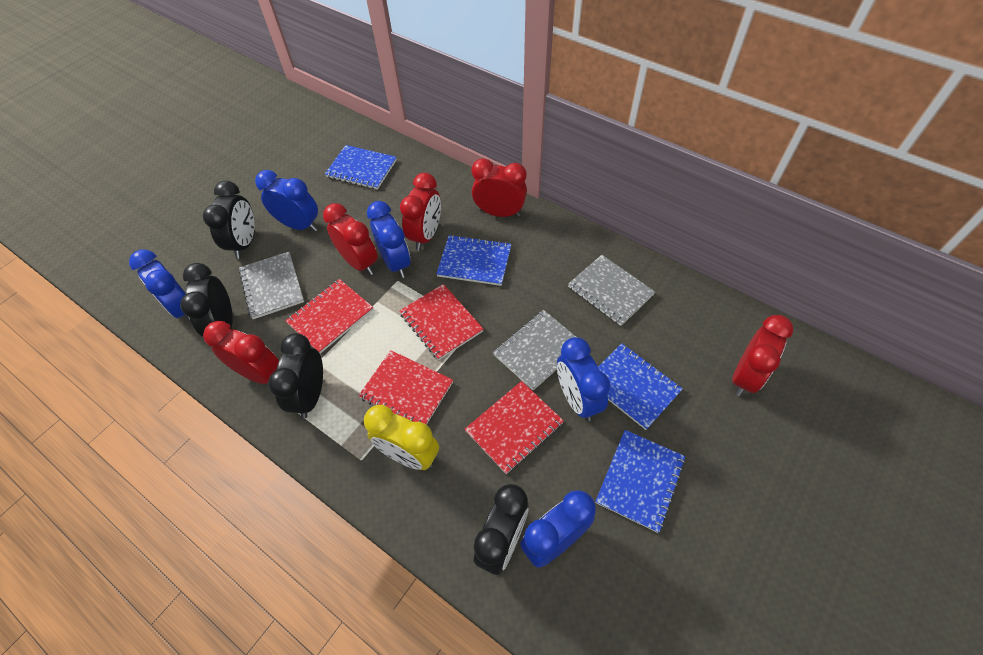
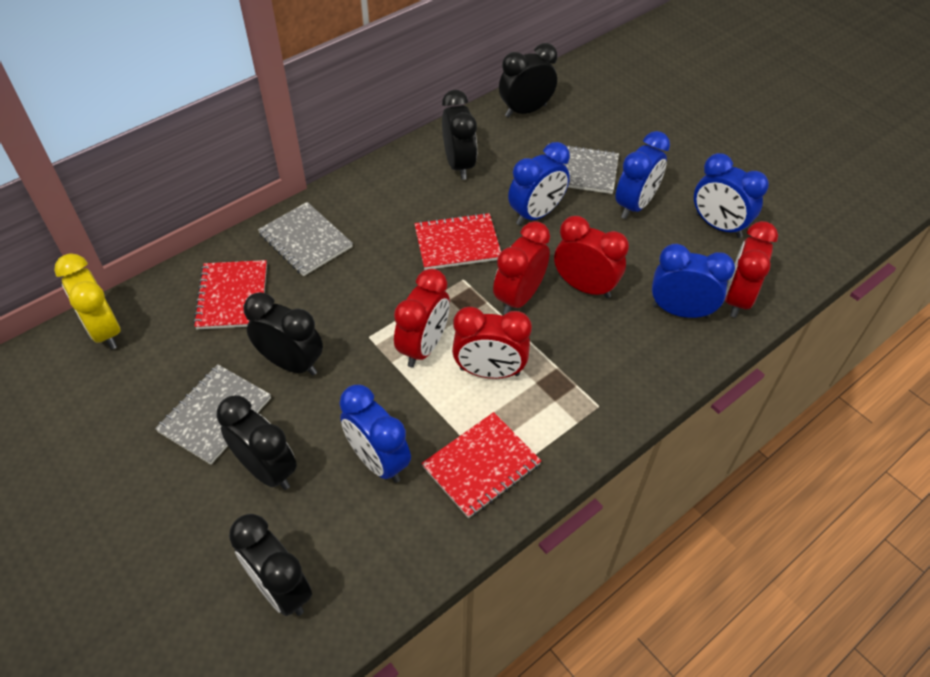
black clock: 4 -> 5
blue notebook: 4 -> 0
red notebook: 4 -> 3

